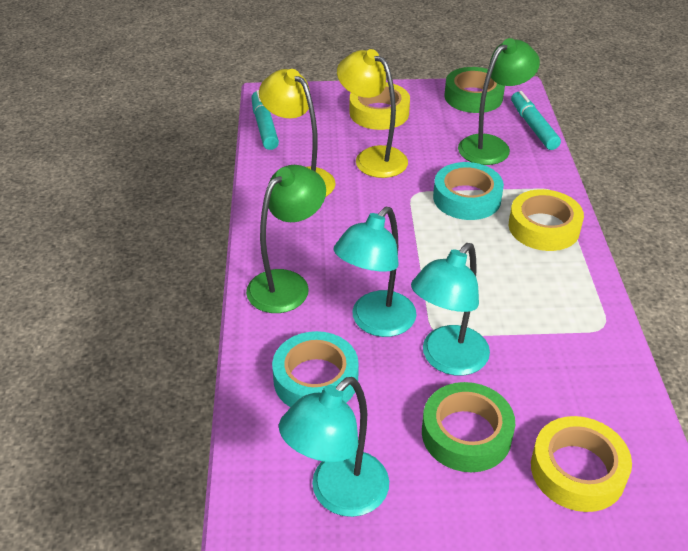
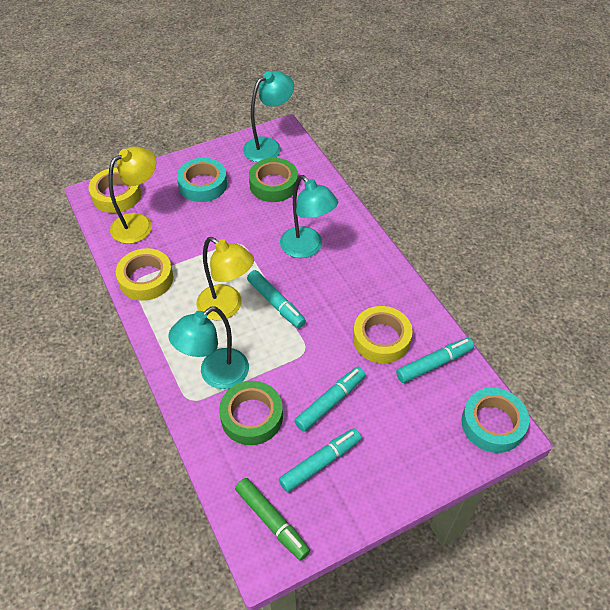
green lamp: 2 -> 0
green marker: 0 -> 1
turquoise marker: 2 -> 4

